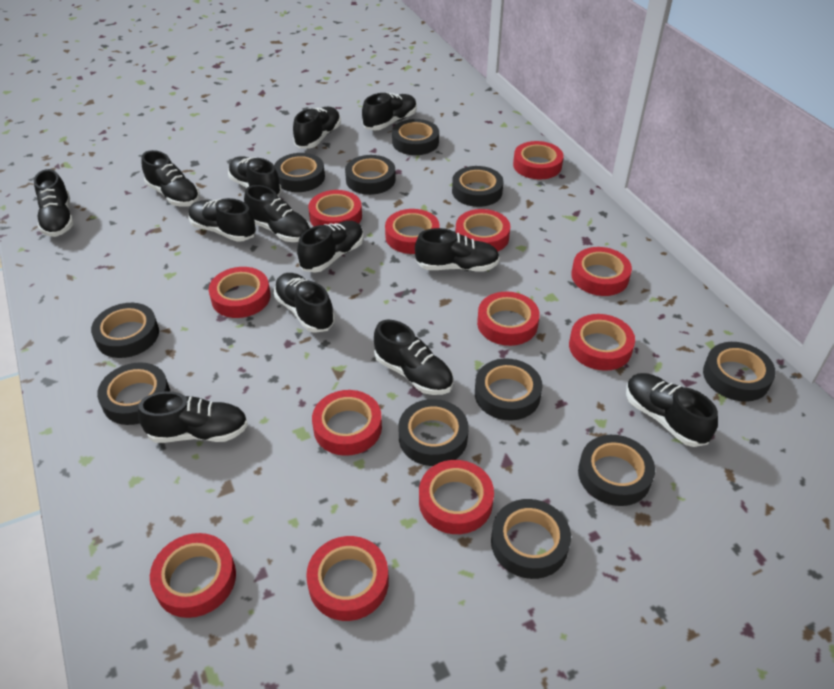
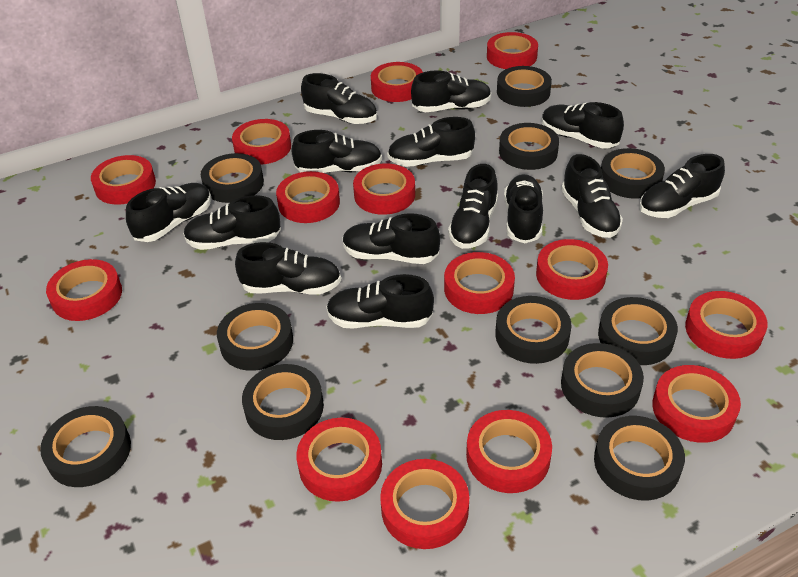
black shoe: 13 -> 14
red tape: 12 -> 14

